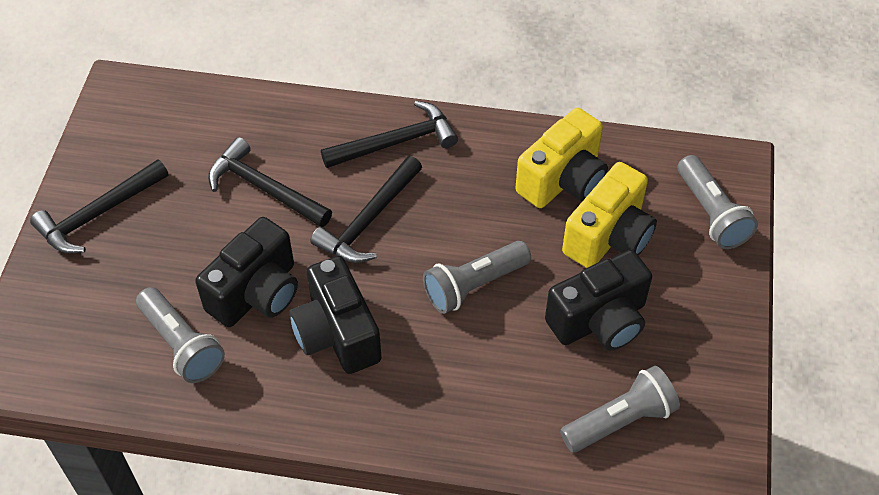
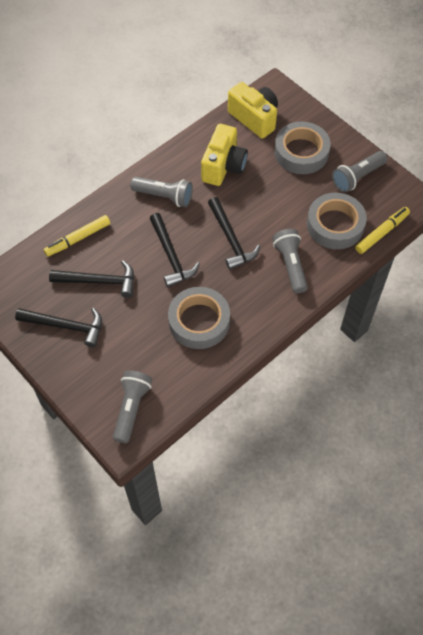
black camera: 3 -> 0
grey tape: 0 -> 3
yellow marker: 0 -> 2

